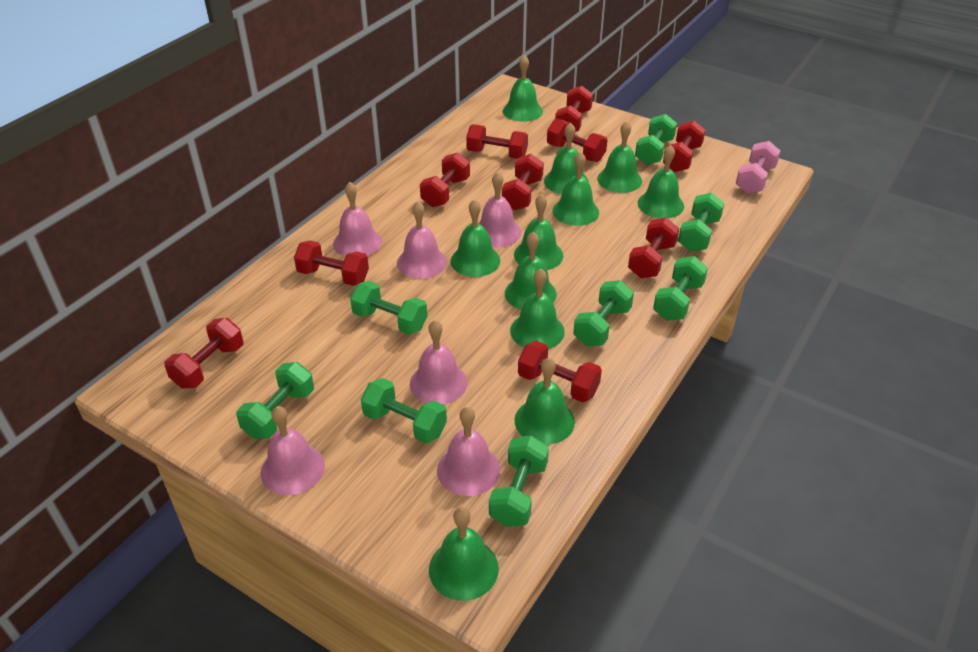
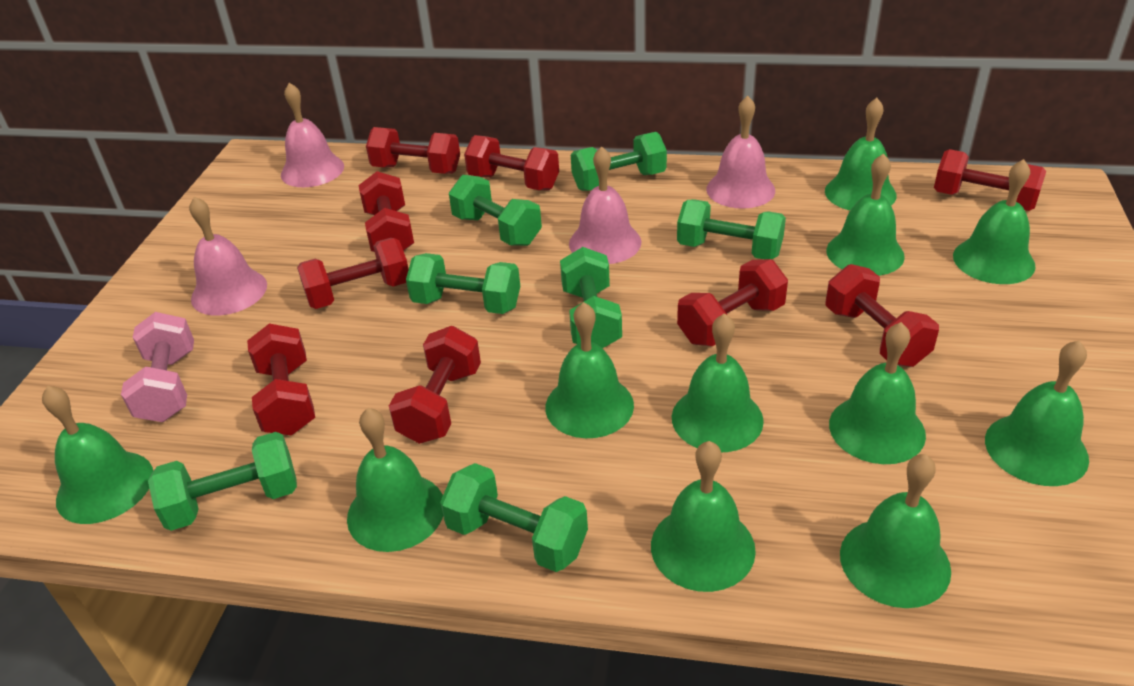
green dumbbell: 8 -> 7
pink bell: 6 -> 4
red dumbbell: 10 -> 9

